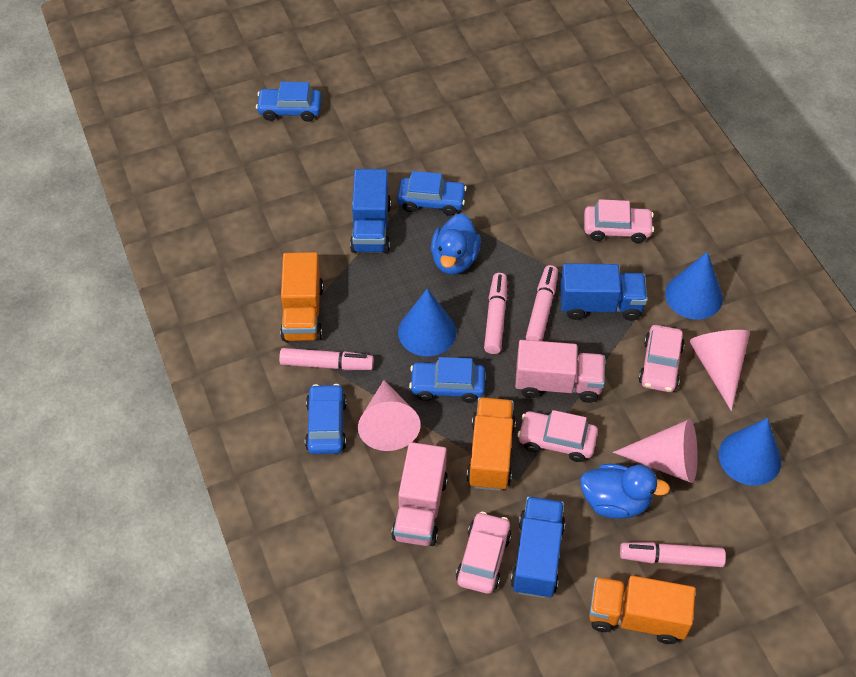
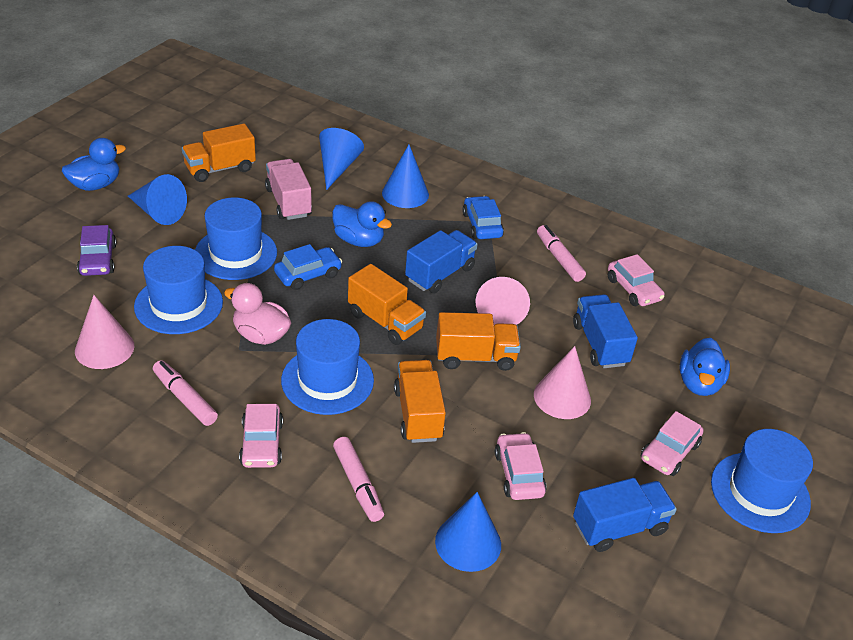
blue car: 4 -> 2
blue cone: 3 -> 4
blue duck: 2 -> 3
blue hat: 0 -> 4
orange truck: 3 -> 4
pink duck: 0 -> 1
pink marker: 4 -> 3
pink truck: 2 -> 1
purple car: 0 -> 1

